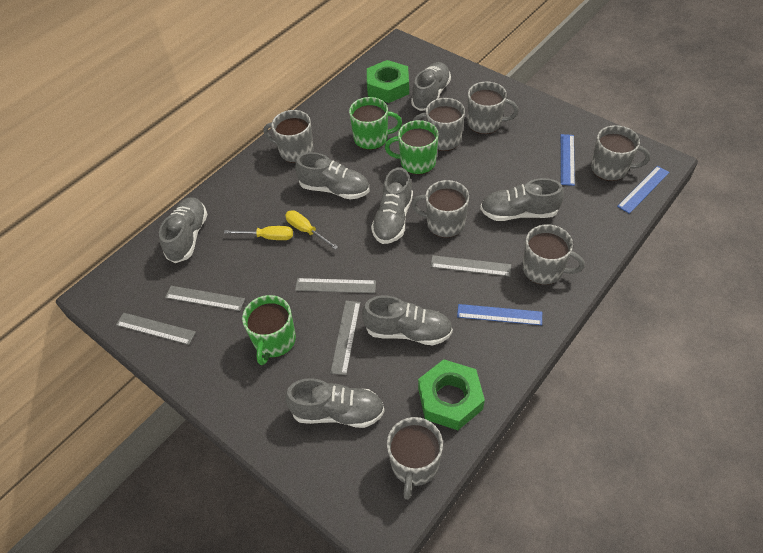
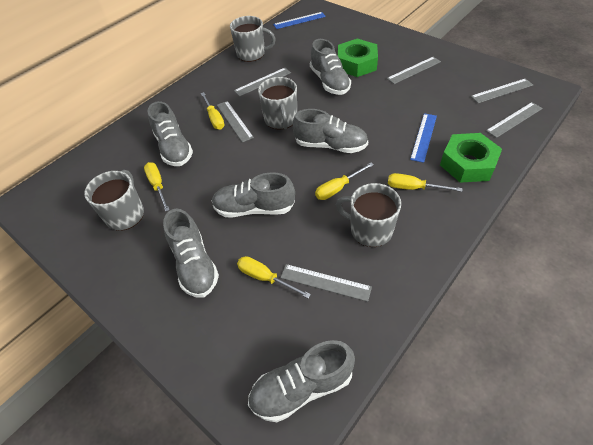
blue ruler: 3 -> 2
green mug: 3 -> 0
grey mug: 7 -> 4
grey ruler: 5 -> 6
grey shoe: 7 -> 6
yellow screwdriver: 2 -> 5

